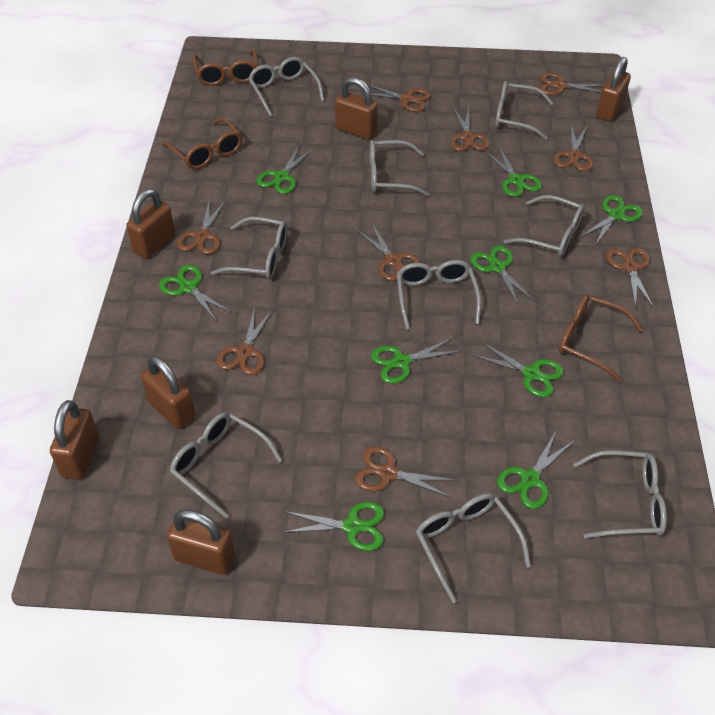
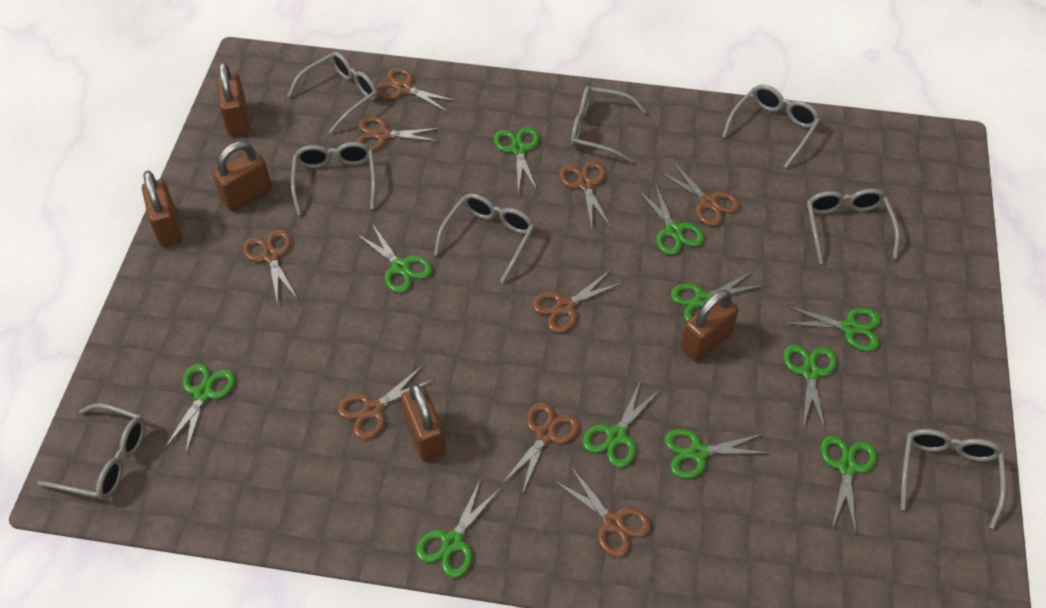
brown glasses: 3 -> 0
brown padlock: 6 -> 5
green scissors: 9 -> 11
grey glasses: 9 -> 8

